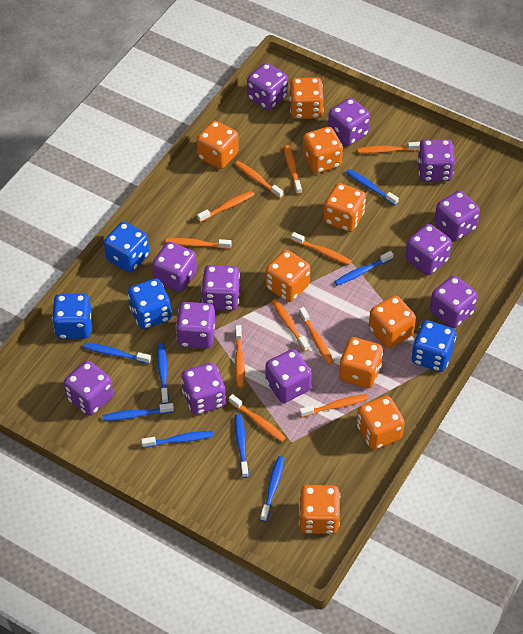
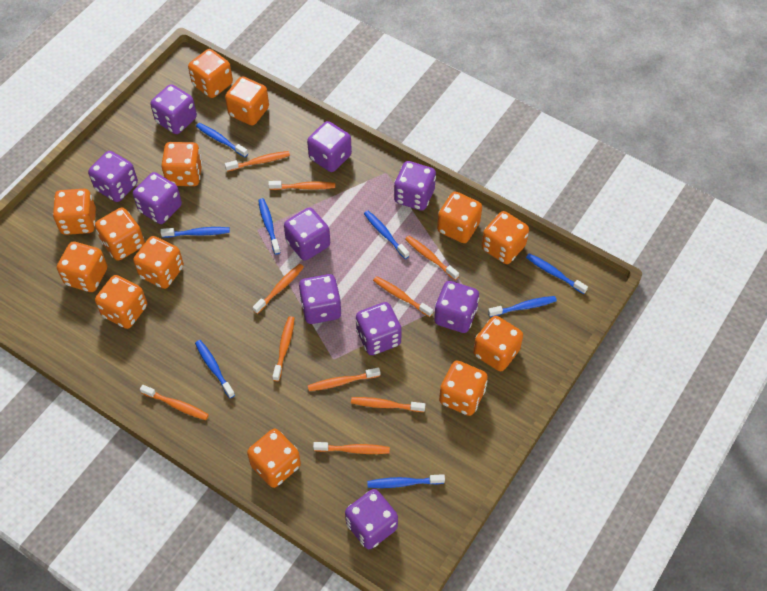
blue dice: 4 -> 0
orange dice: 9 -> 13
orange toothbrush: 11 -> 10
purple dice: 12 -> 10

